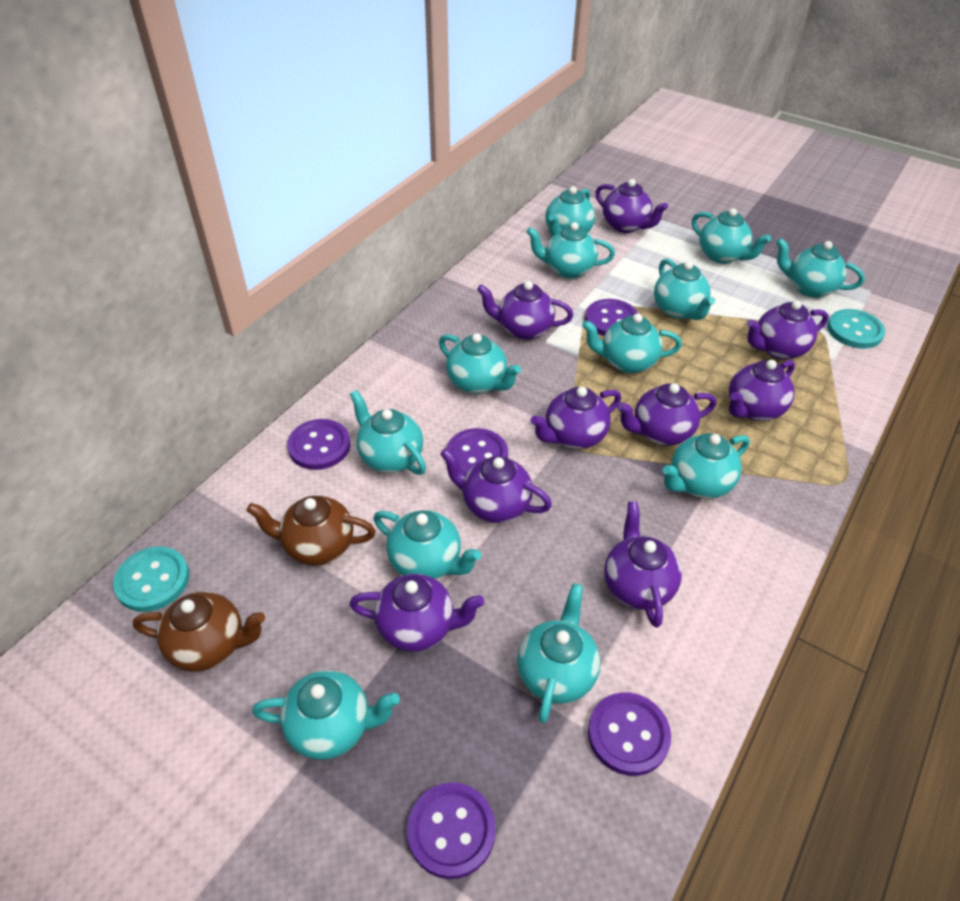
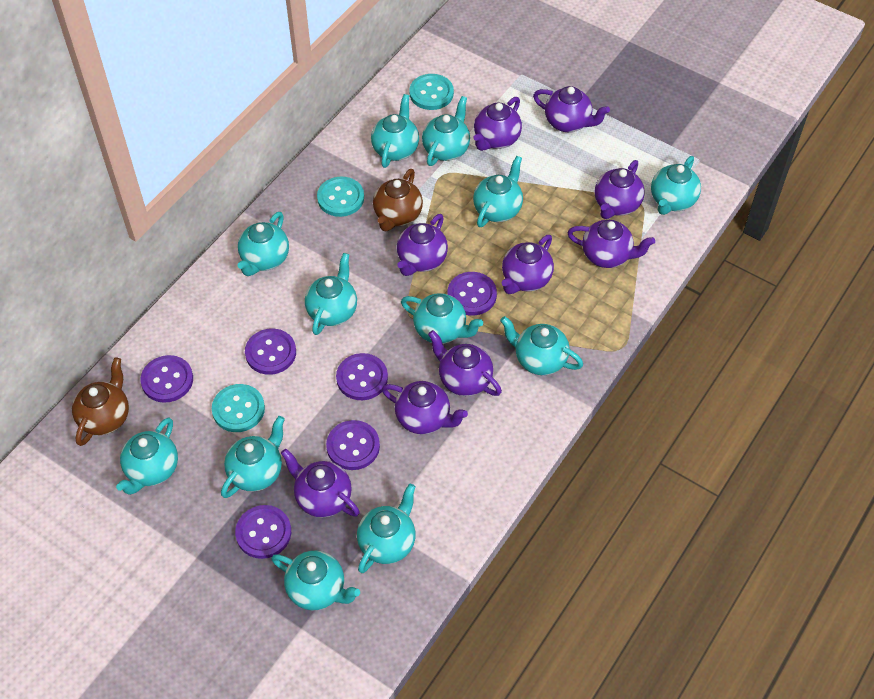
purple button: 5 -> 6
turquoise button: 2 -> 3

